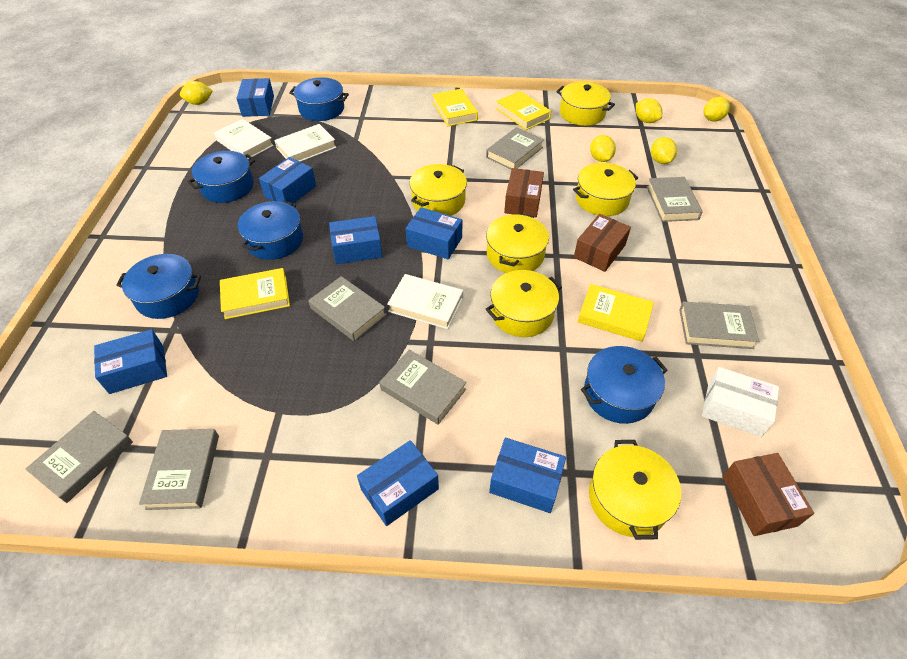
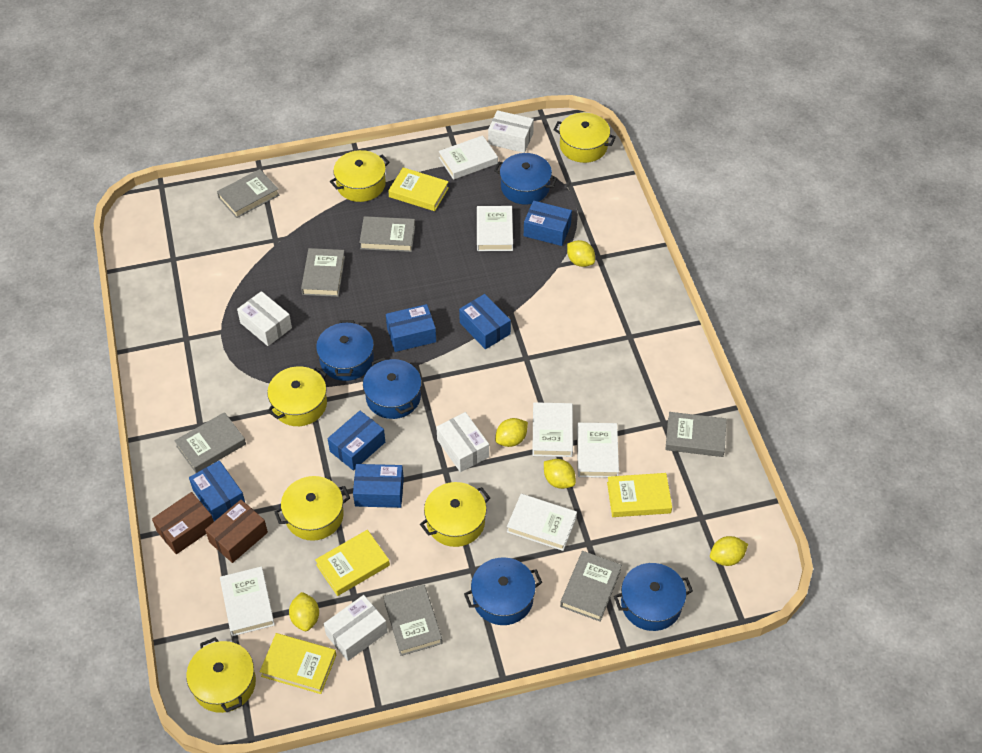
blue box: 7 -> 6
brown box: 3 -> 2
white book: 3 -> 6
white box: 1 -> 4

